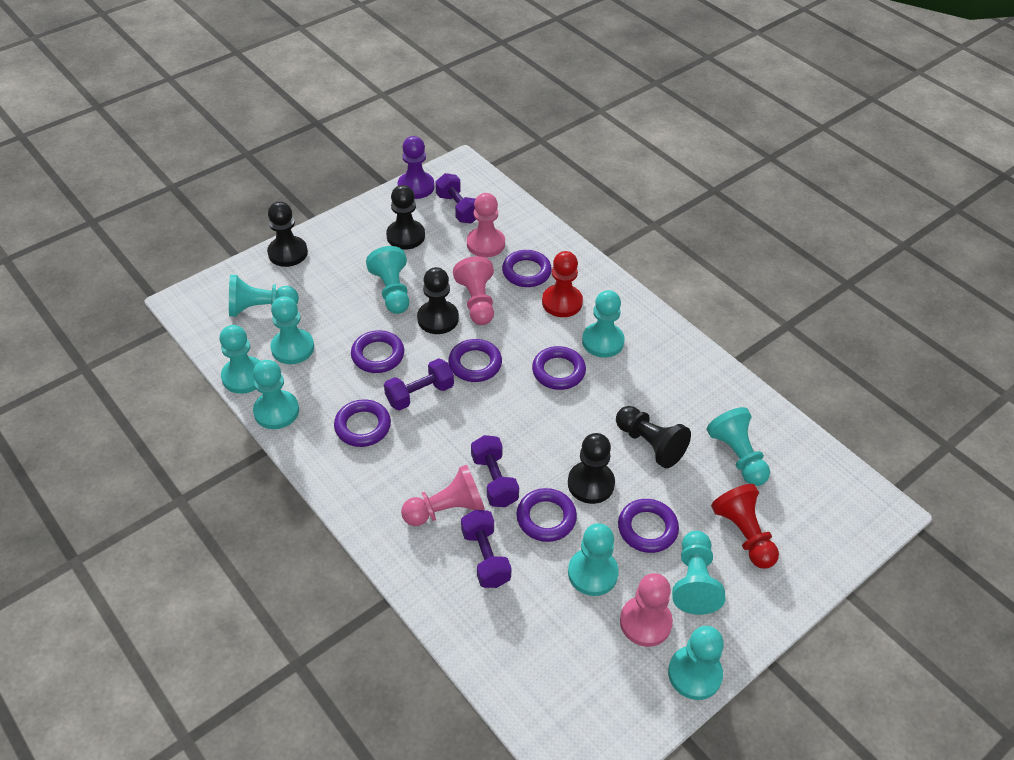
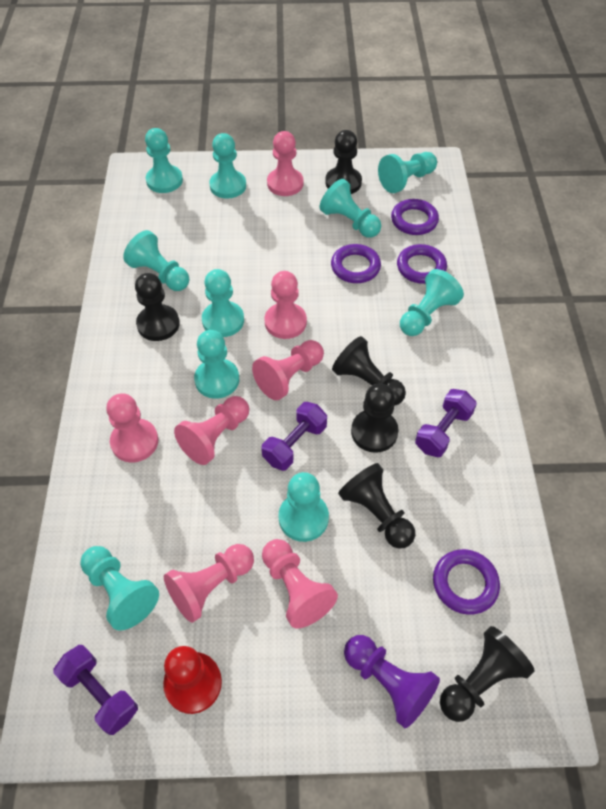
black pawn: 5 -> 6
pink pawn: 4 -> 7
purple dumbbell: 4 -> 3
purple ring: 7 -> 4
red pawn: 2 -> 1

